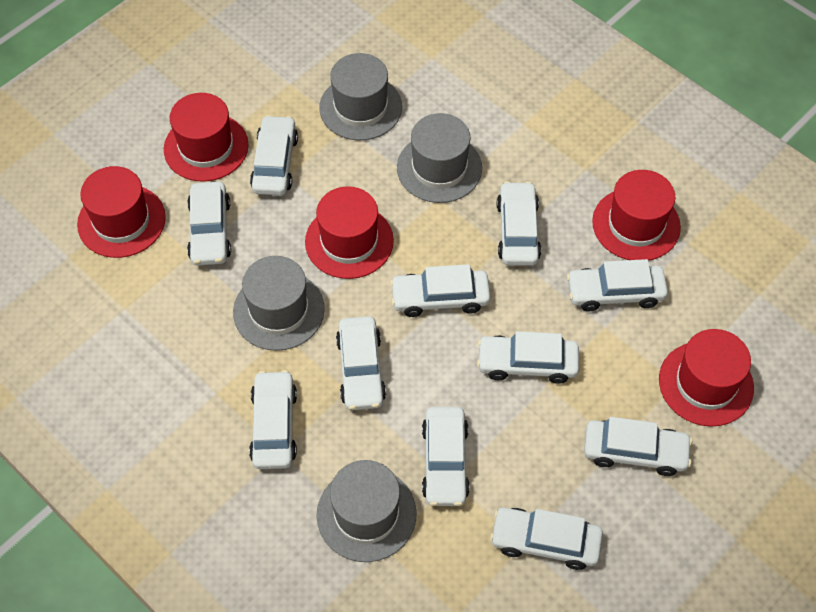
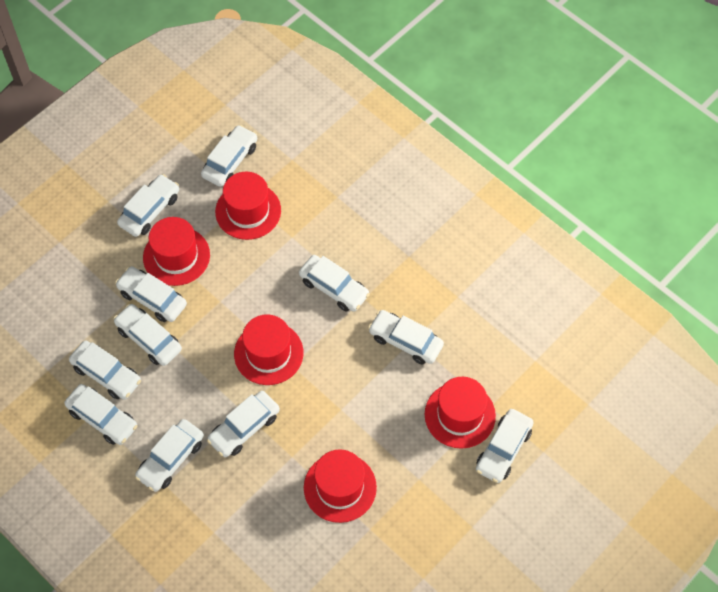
grey hat: 4 -> 0

